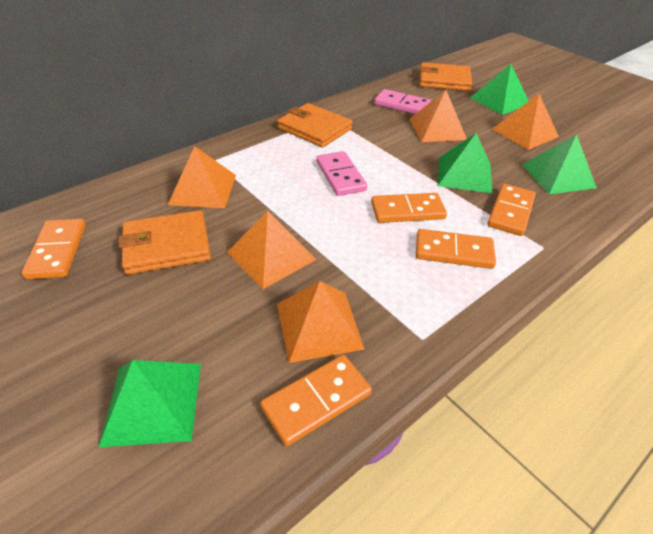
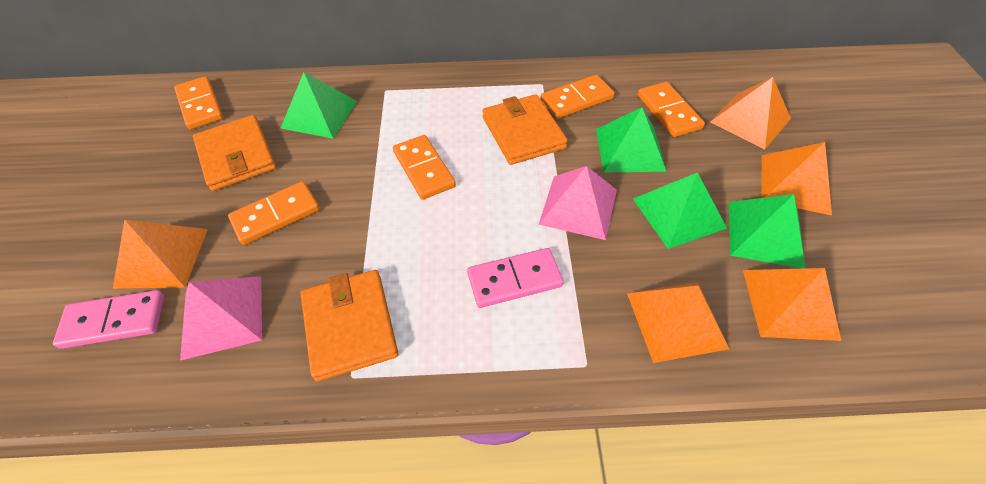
pink pyramid: 0 -> 2

